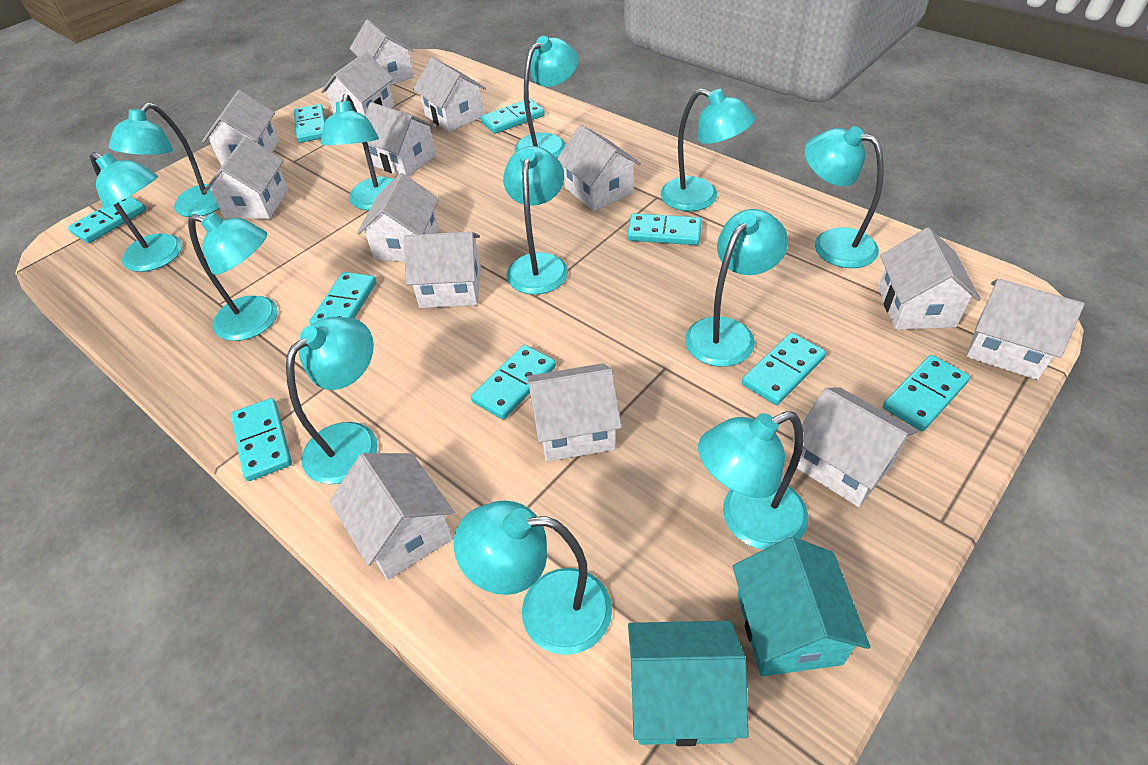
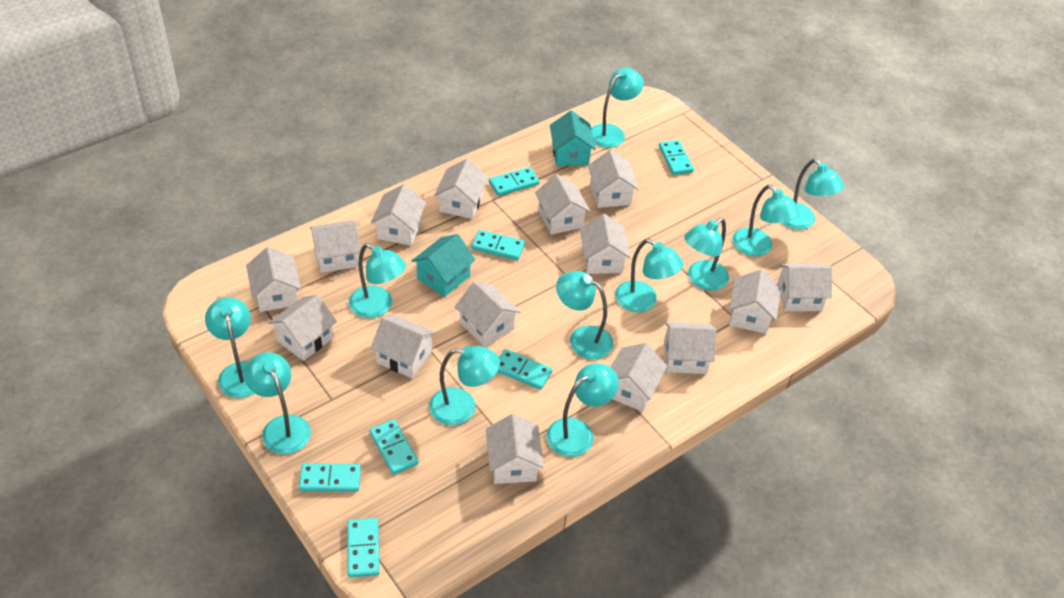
turquoise domino: 9 -> 7
turquoise lamp: 12 -> 11
white house: 14 -> 15

